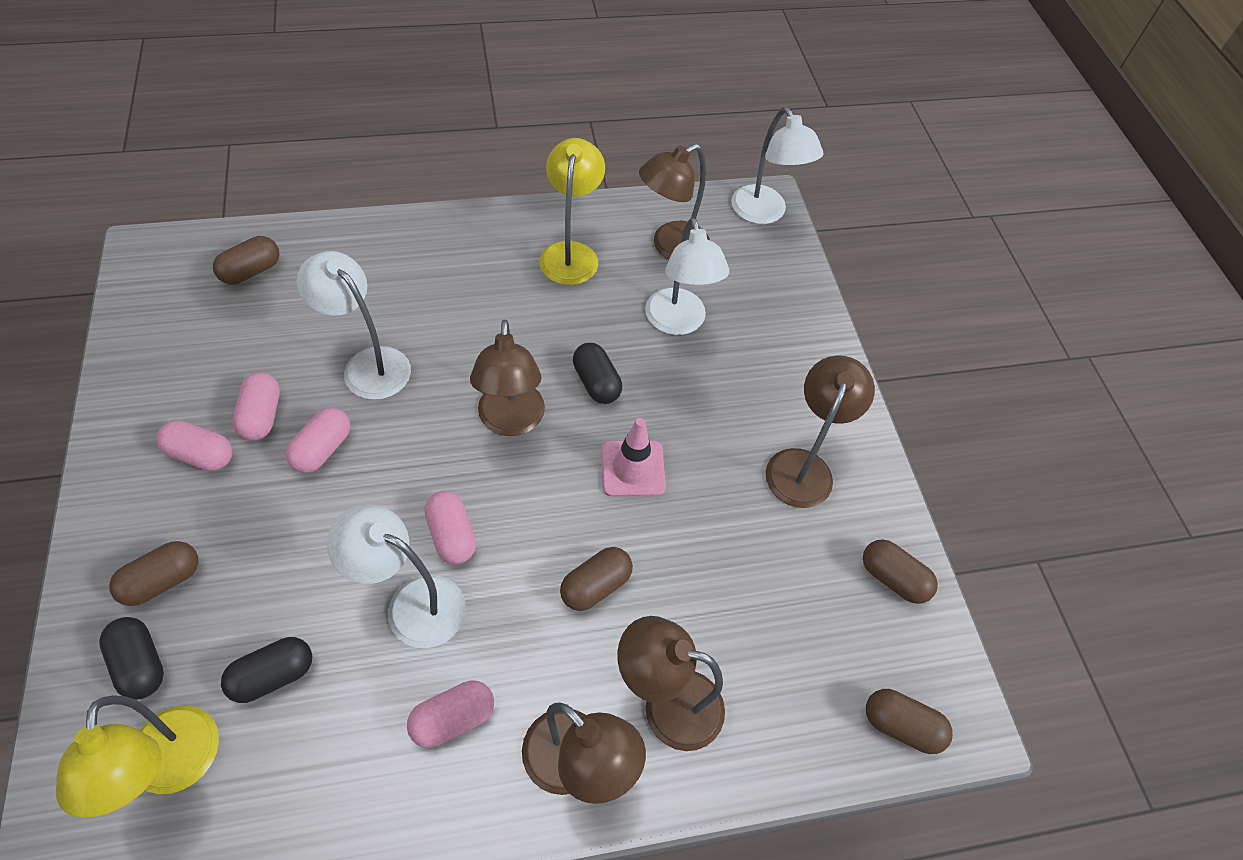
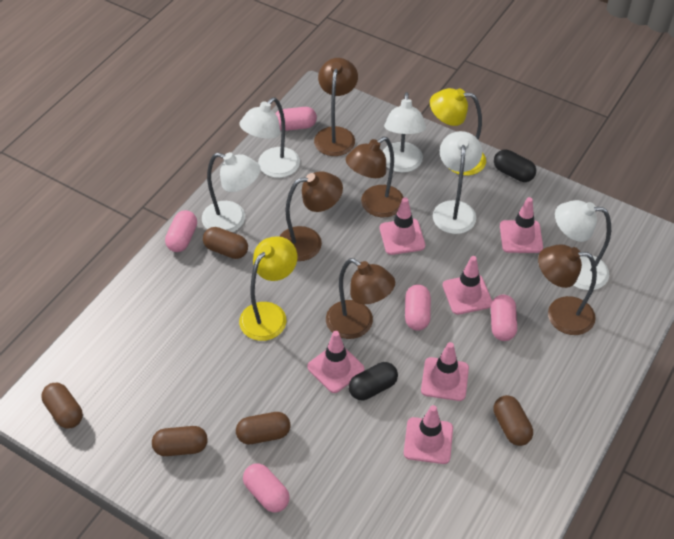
black capsule: 3 -> 2
pink traffic cone: 1 -> 6
white lamp: 4 -> 5

